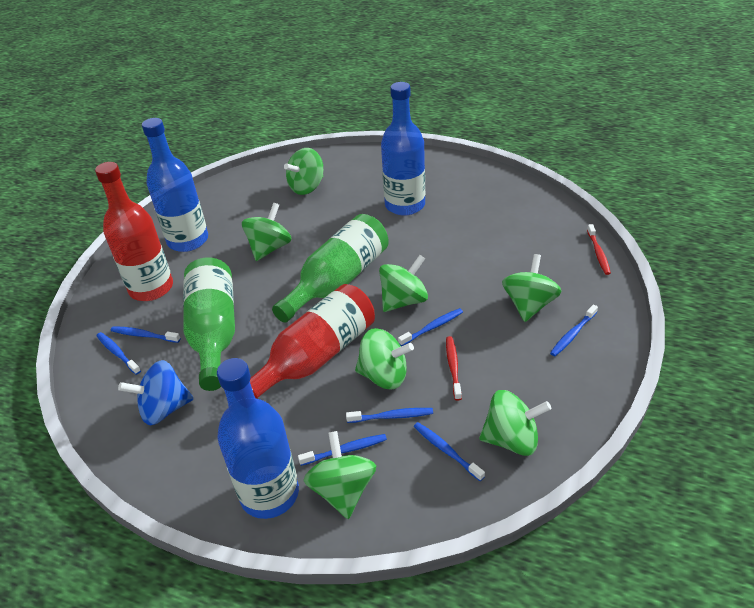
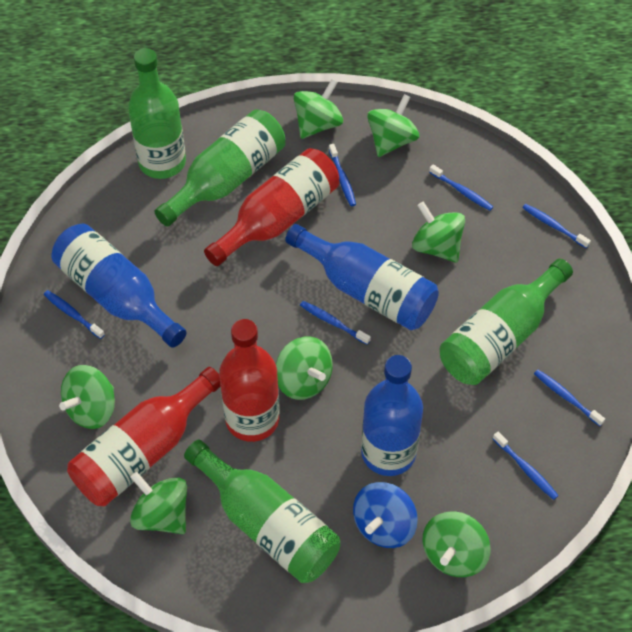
green bottle: 2 -> 4
red bottle: 2 -> 3
red toothbrush: 2 -> 0

